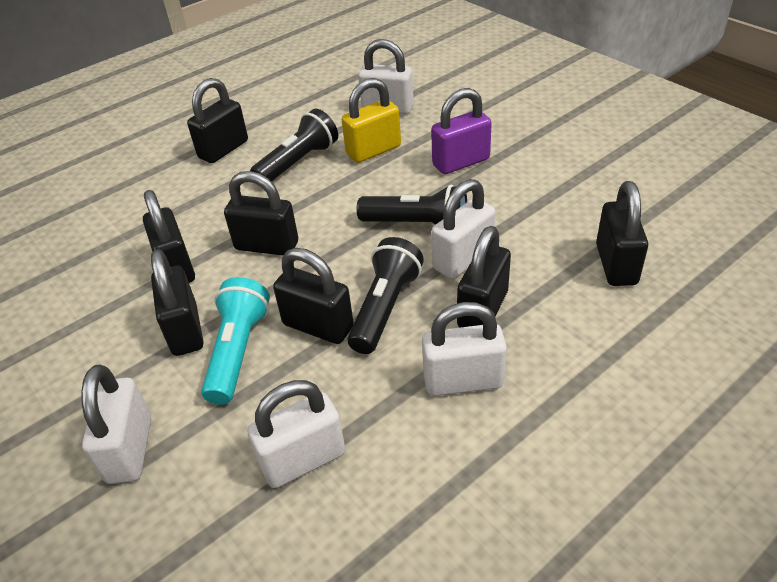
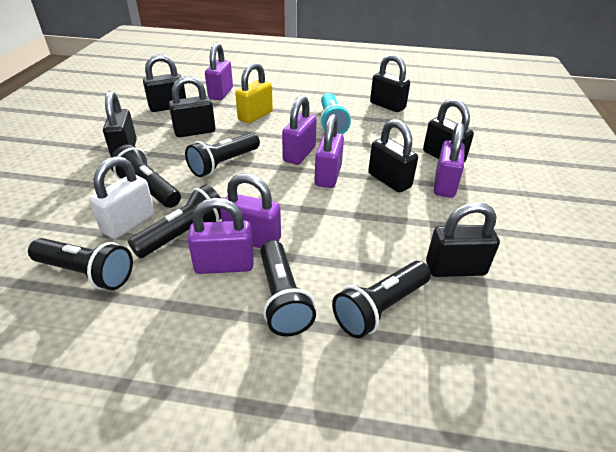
black flashlight: 3 -> 6
purple padlock: 1 -> 6
white padlock: 5 -> 1

